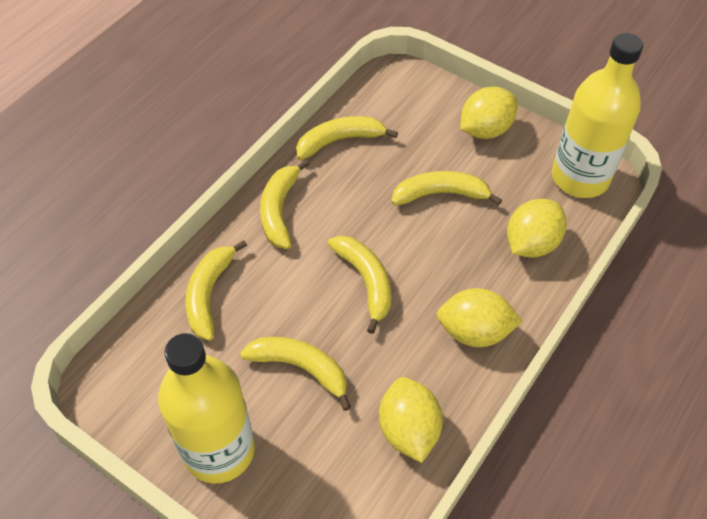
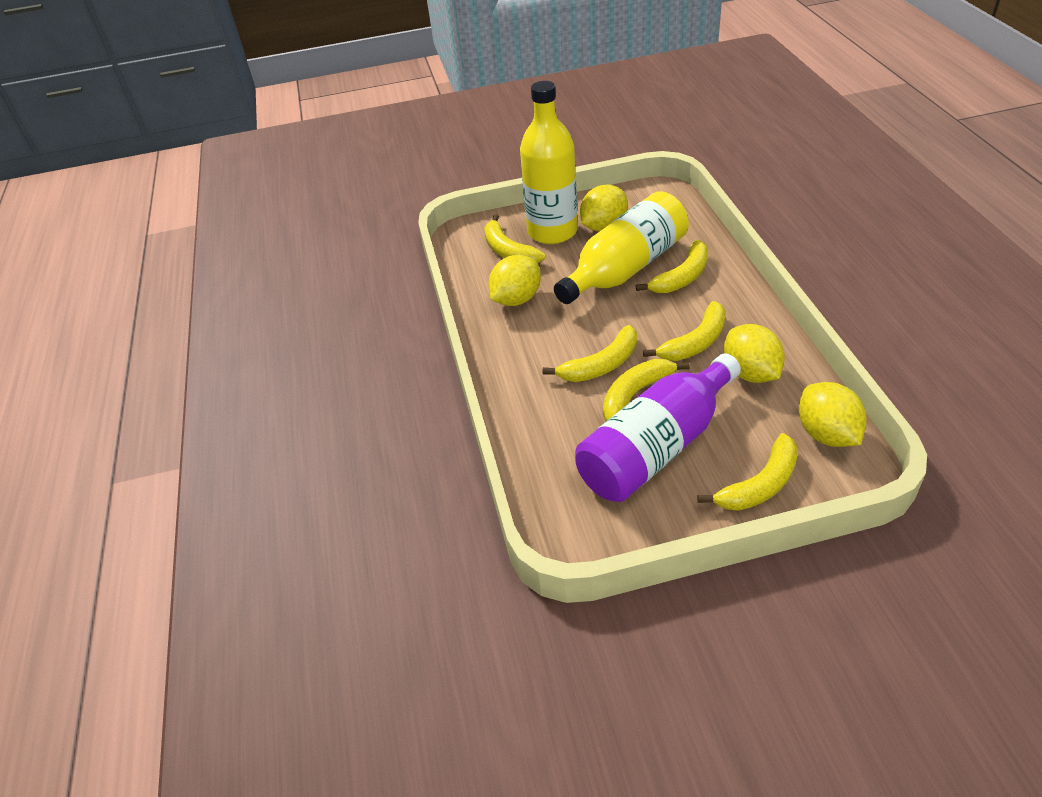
purple bottle: 0 -> 1

